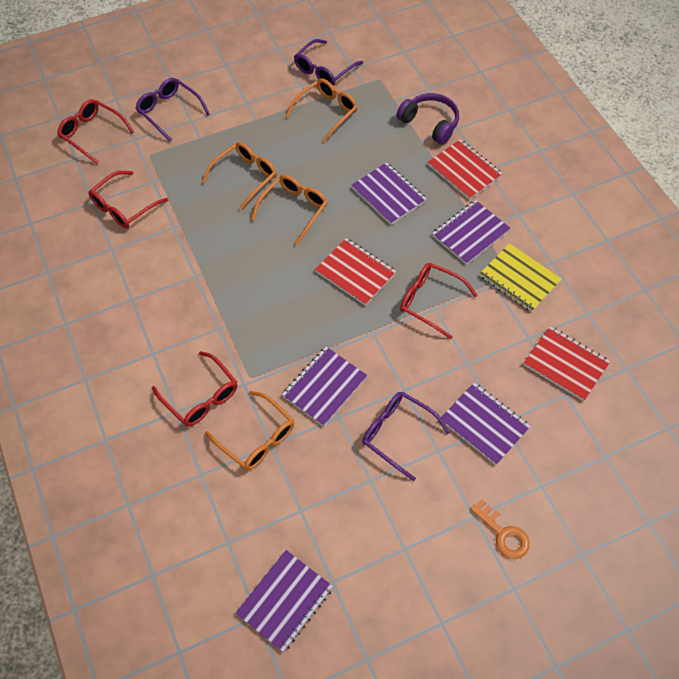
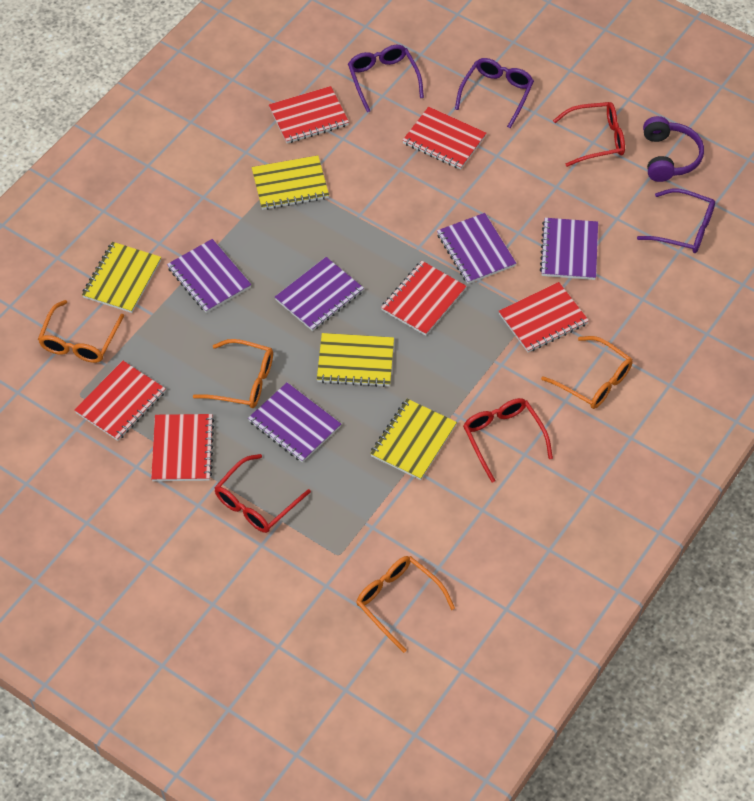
orange key: 1 -> 0
red glasses: 4 -> 3
red notebook: 3 -> 6
yellow notebook: 1 -> 4

